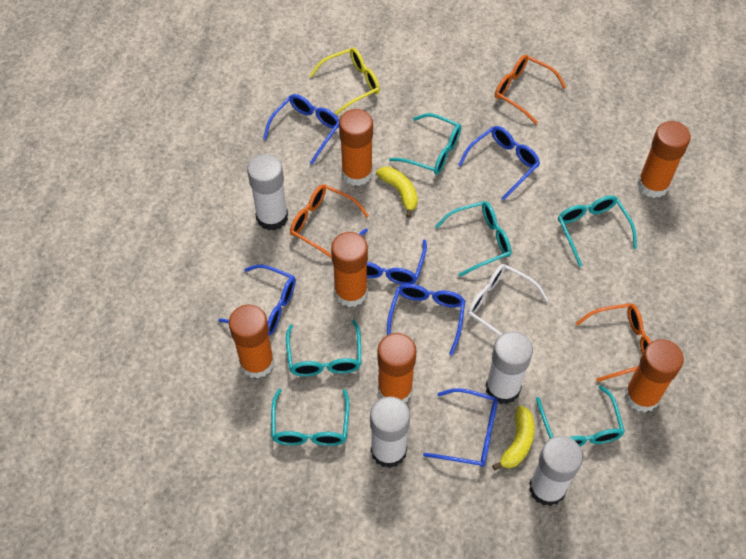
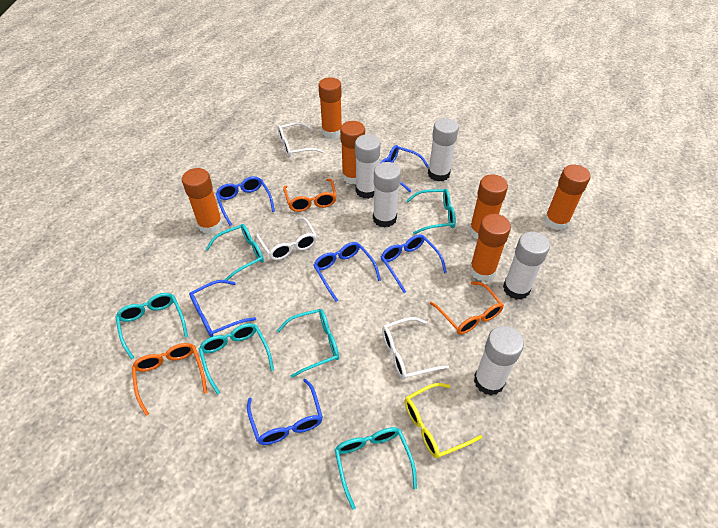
white glasses: 1 -> 3
white glue stick: 4 -> 5
yellow banana: 2 -> 0

